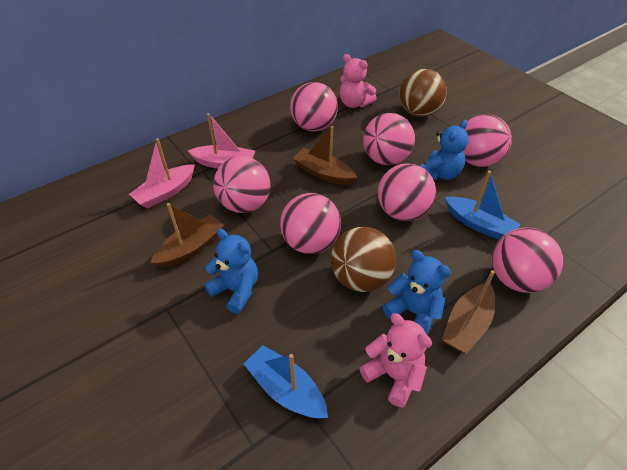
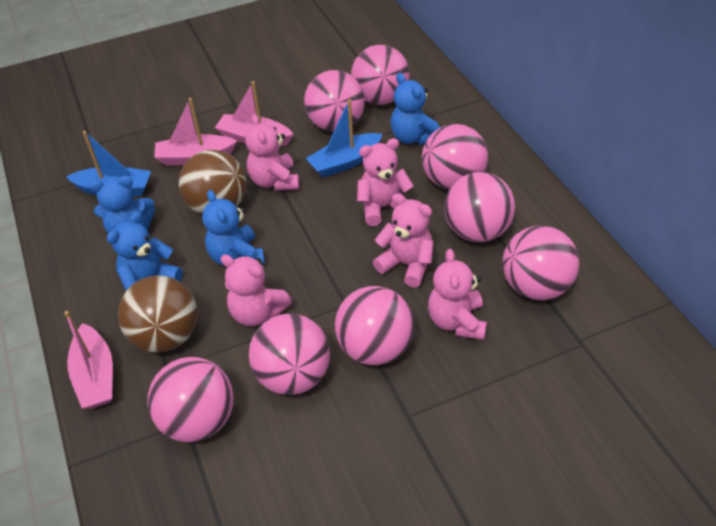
blue teddy bear: 3 -> 4
brown boat: 3 -> 0
pink ball: 7 -> 8
pink boat: 2 -> 3
pink teddy bear: 2 -> 5

